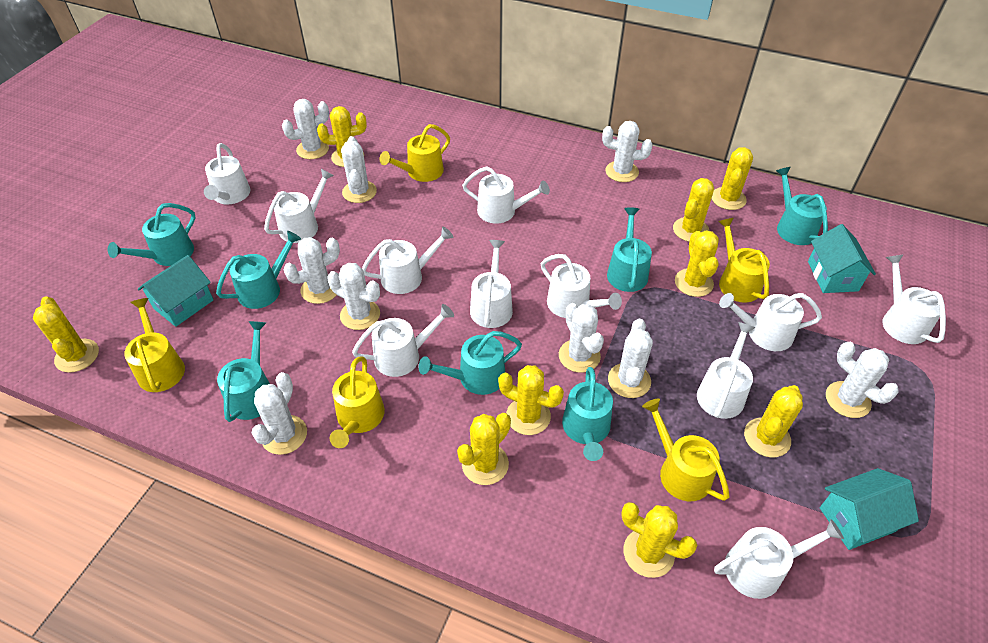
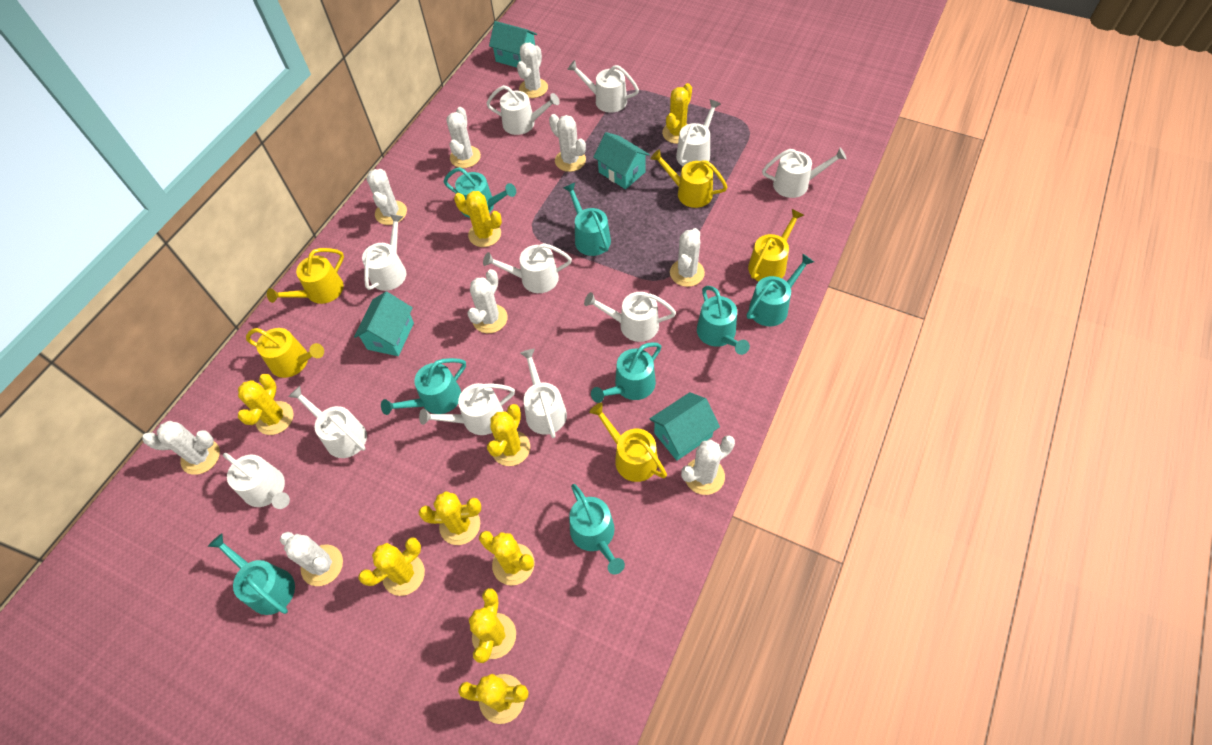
turquoise house: 3 -> 4
turquoise watering can: 7 -> 8

